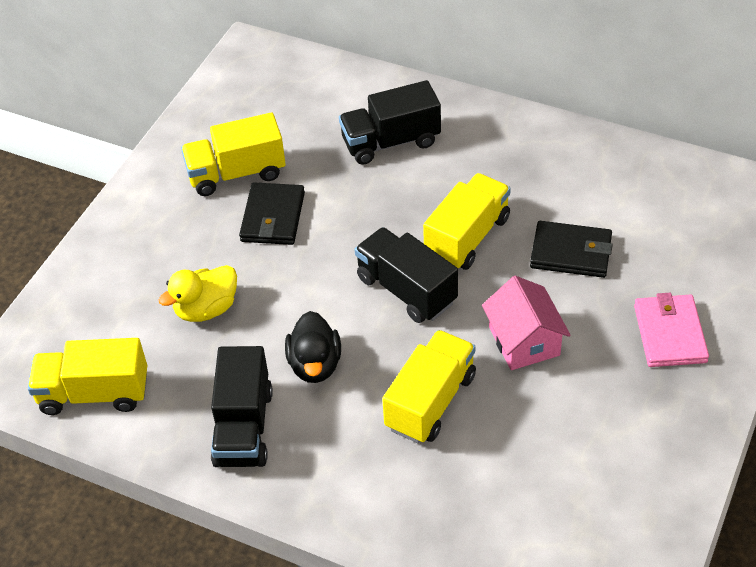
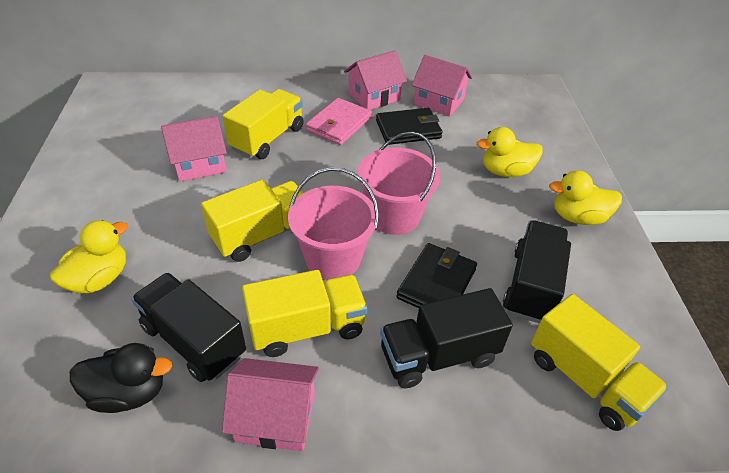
pink bucket: 0 -> 2
pink house: 1 -> 4
yellow duck: 1 -> 3

